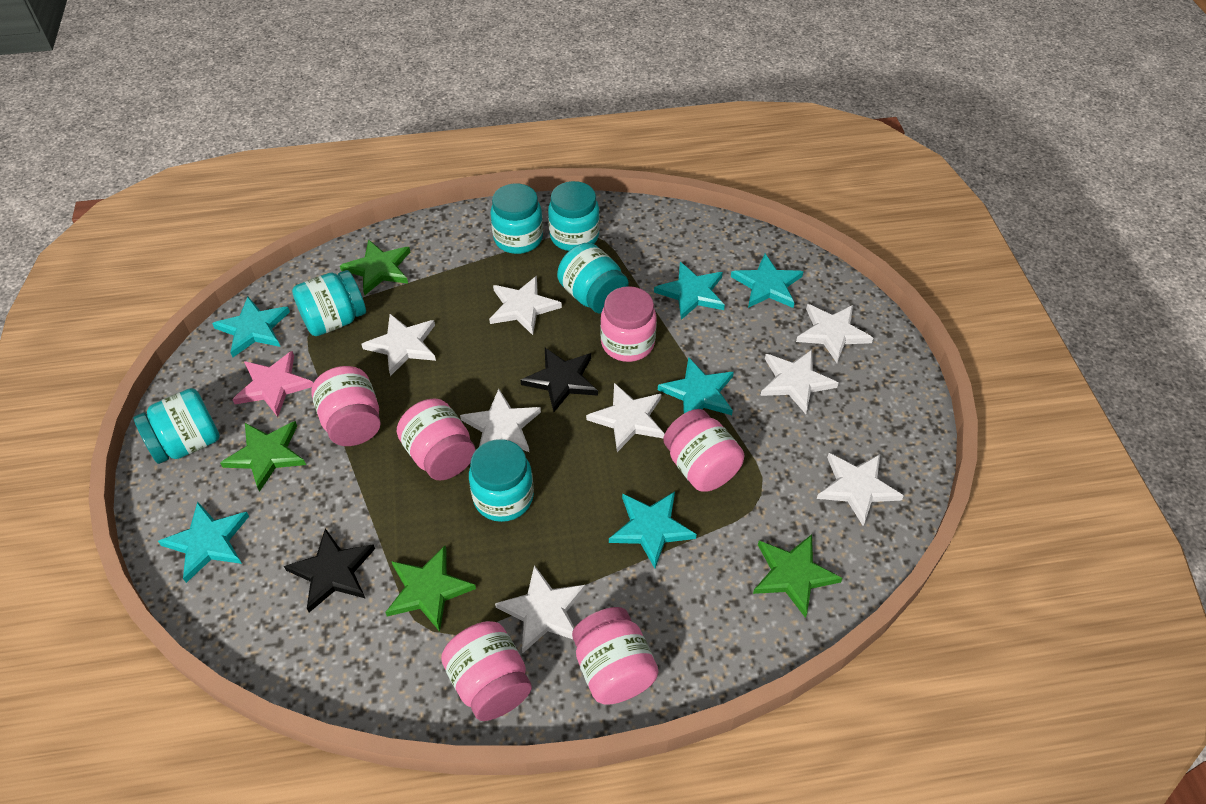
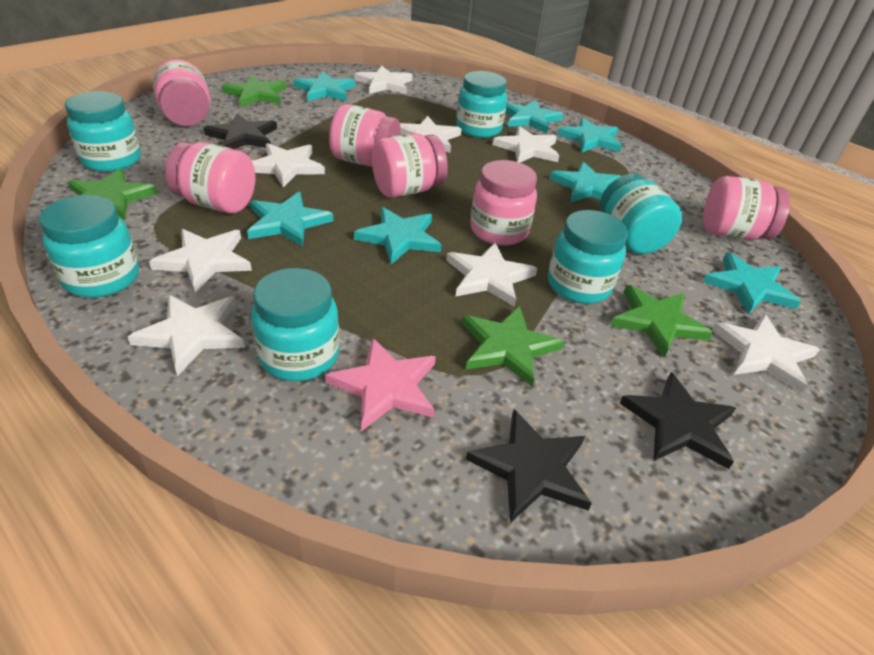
black star: 2 -> 3
turquoise star: 6 -> 7

